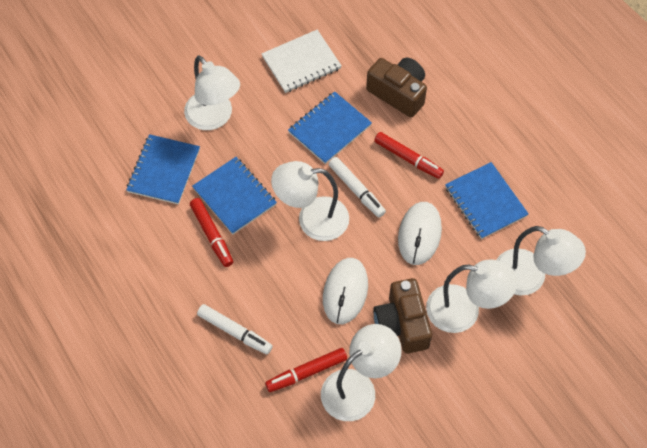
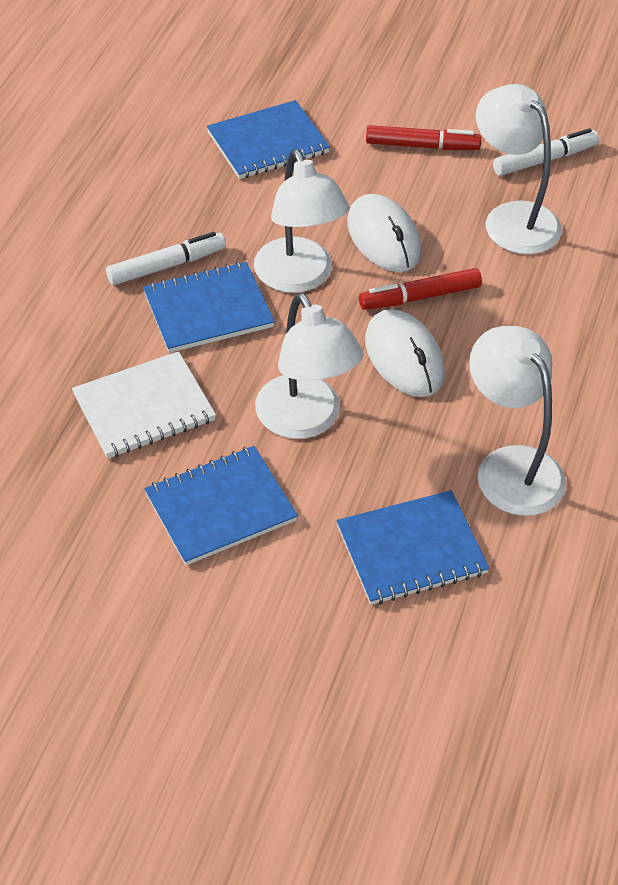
brown camera: 2 -> 0
red marker: 3 -> 2
white lamp: 5 -> 4

